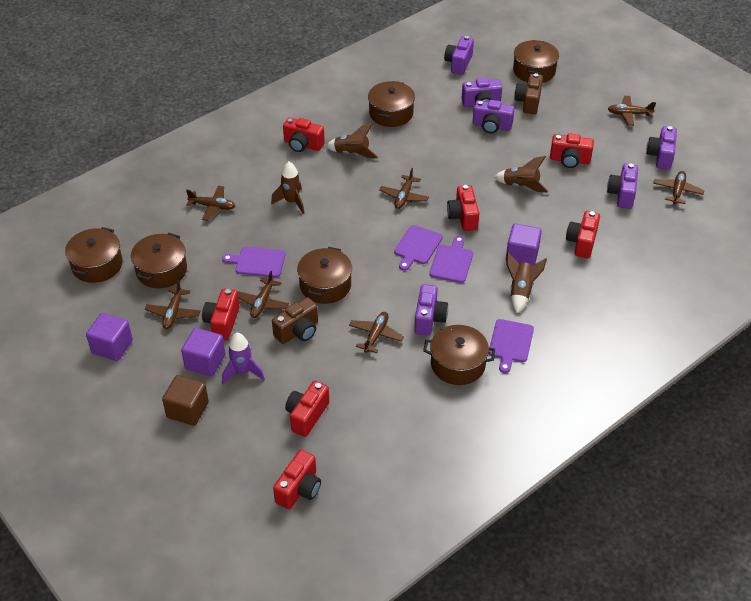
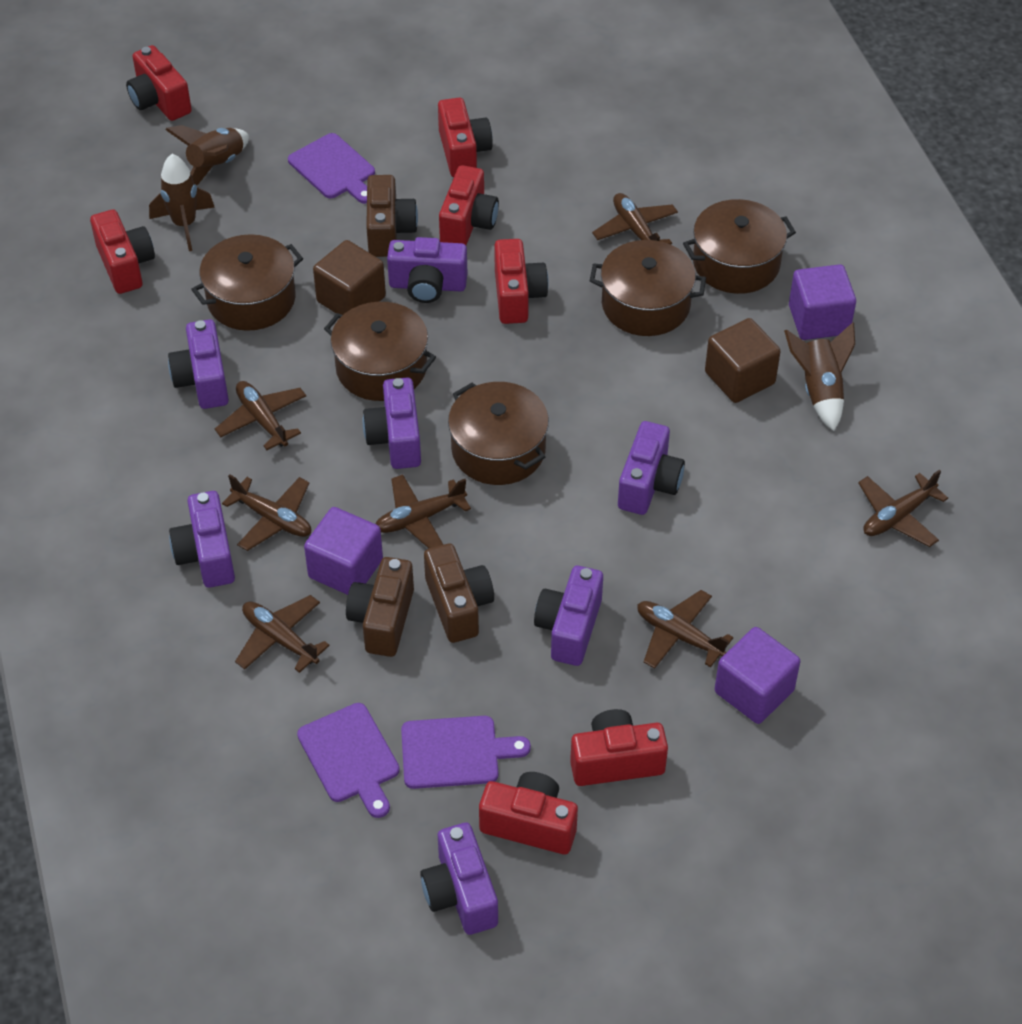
brown camera: 2 -> 3
brown cube: 1 -> 2
brown pot: 6 -> 5
brown rocket: 4 -> 3
purple camera: 6 -> 7
purple cutting board: 4 -> 3
purple rocket: 1 -> 0

